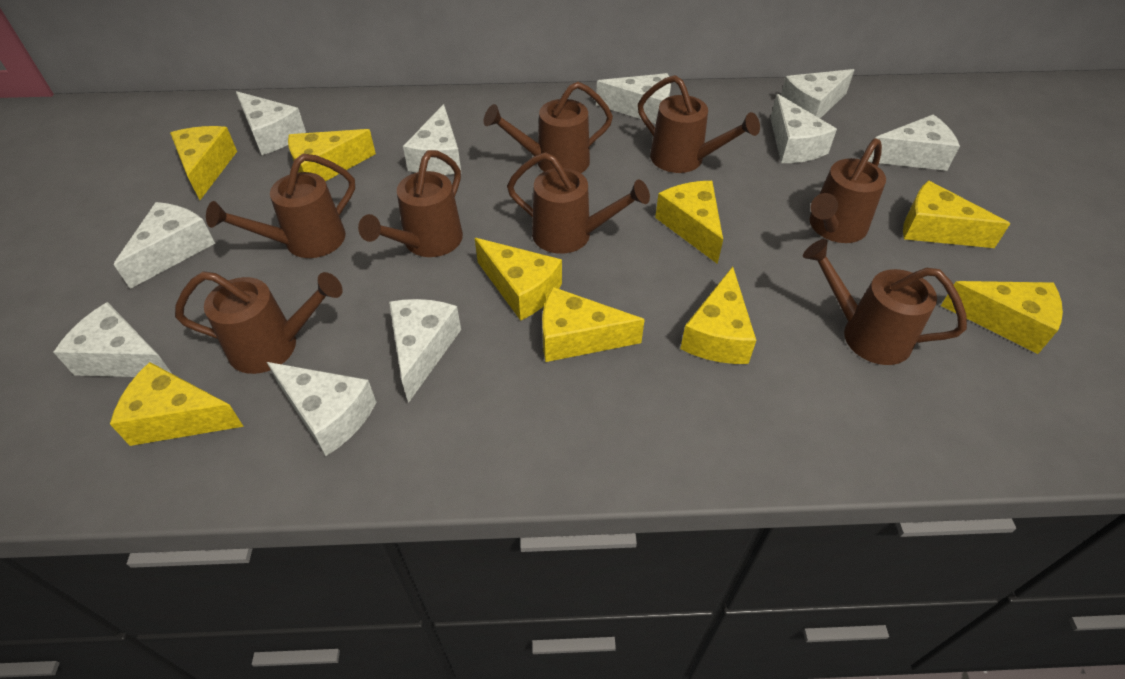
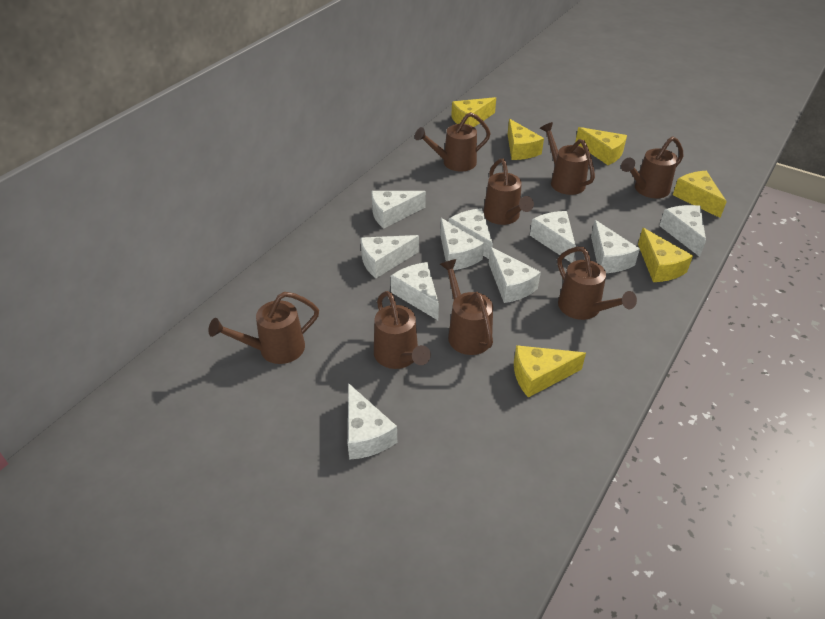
yellow cheese: 9 -> 6

